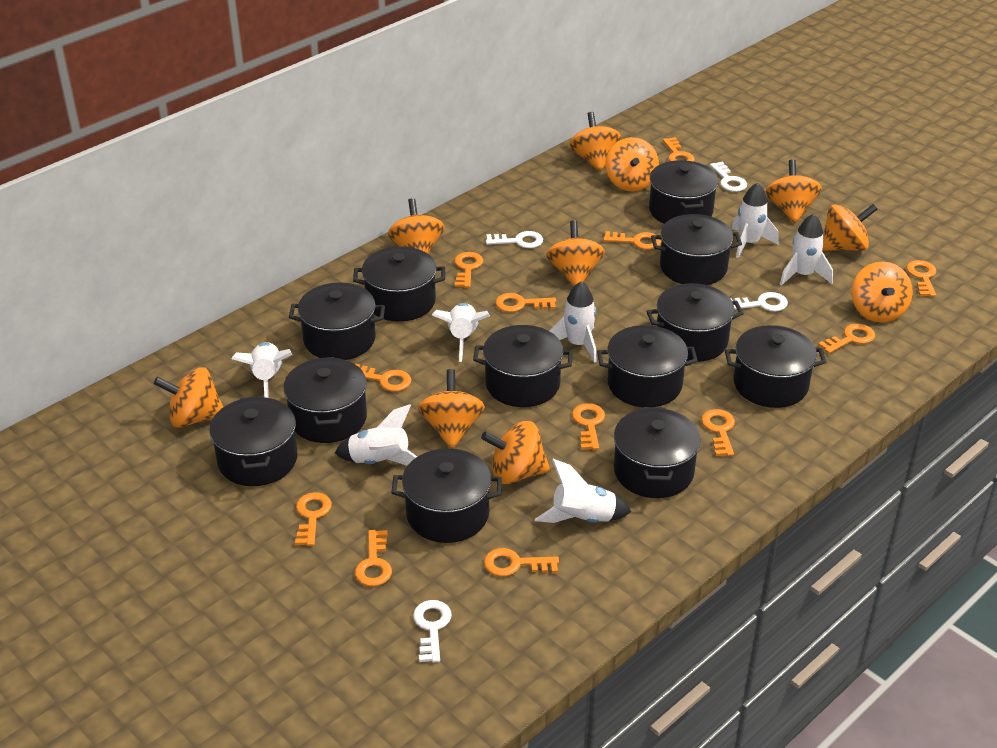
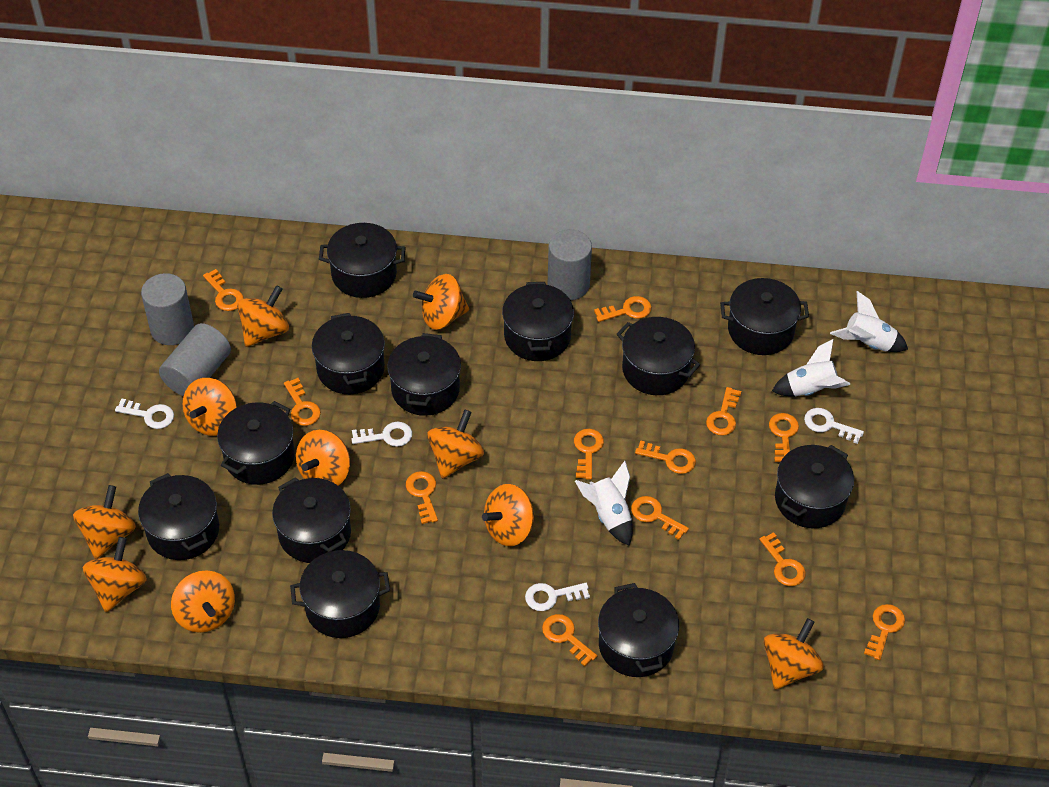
grey cylinder: 0 -> 3
white rocket: 7 -> 3

